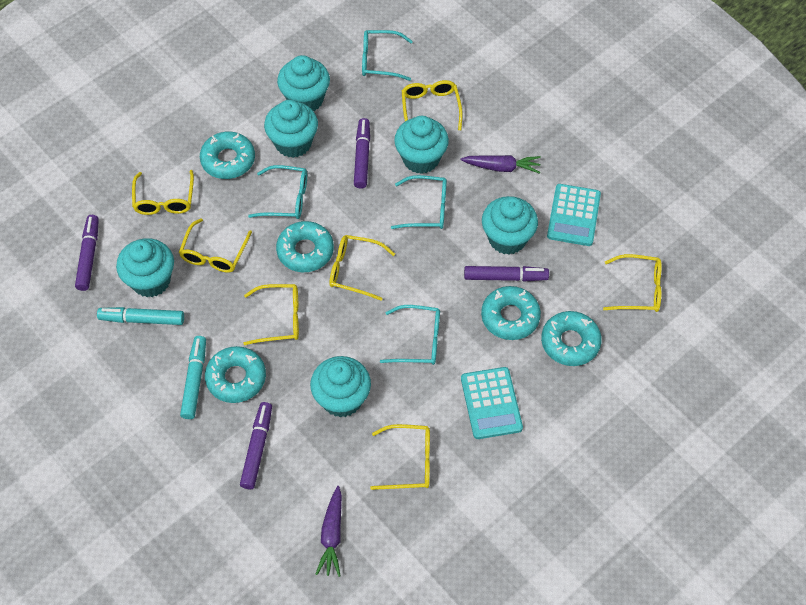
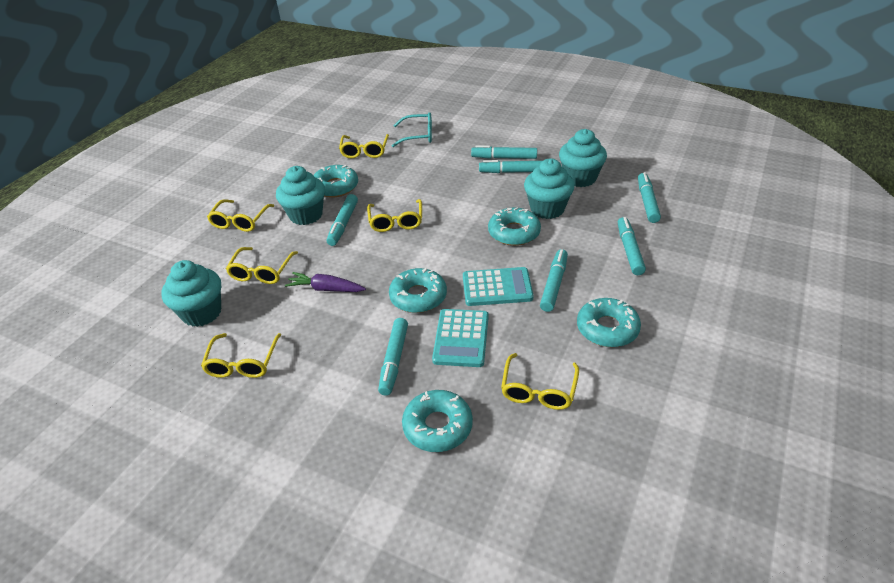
purple carrot: 2 -> 1
purple marker: 4 -> 0
turquoise cupcake: 6 -> 4
turquoise glasses: 4 -> 1
turquoise marker: 2 -> 7
yellow glasses: 7 -> 6

